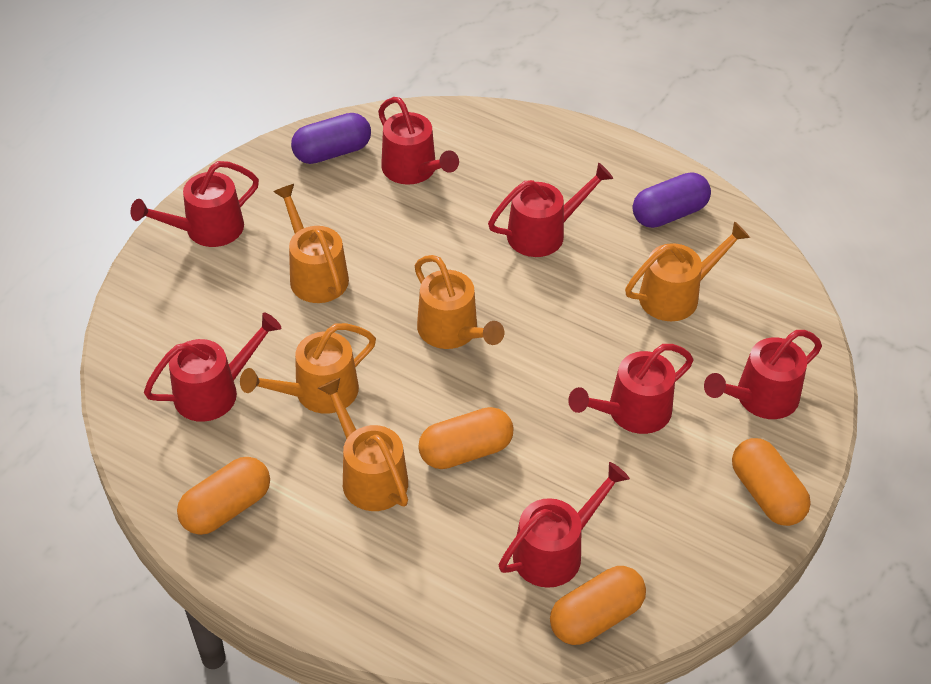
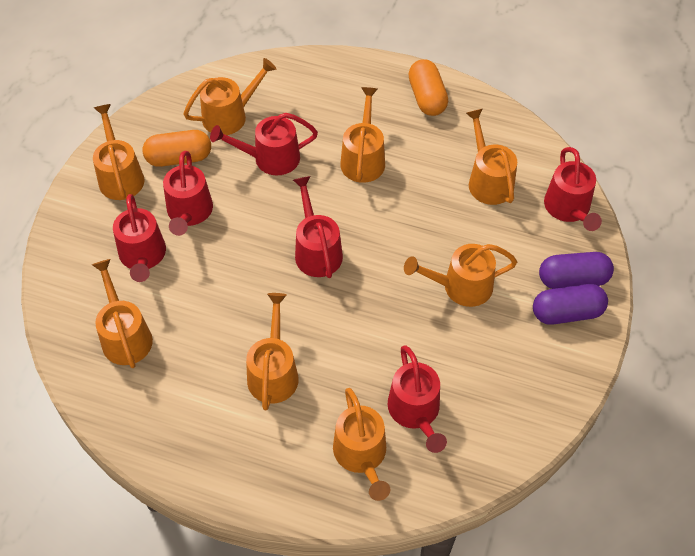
orange capsule: 4 -> 2
orange watering can: 5 -> 8
red watering can: 7 -> 6

